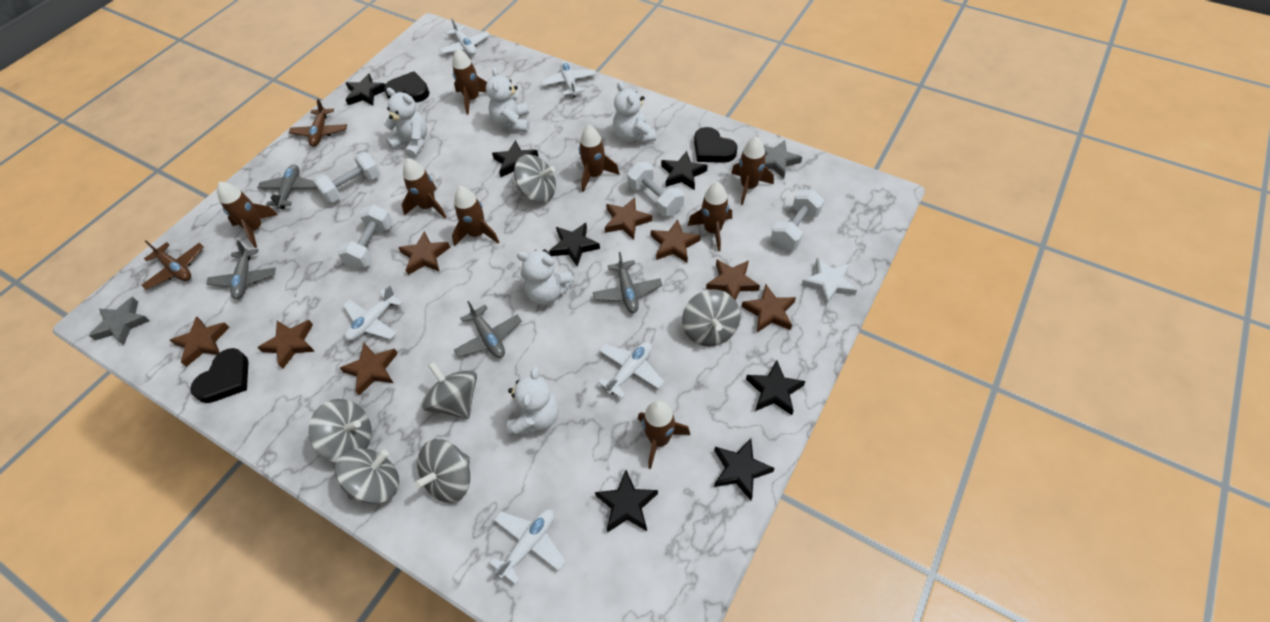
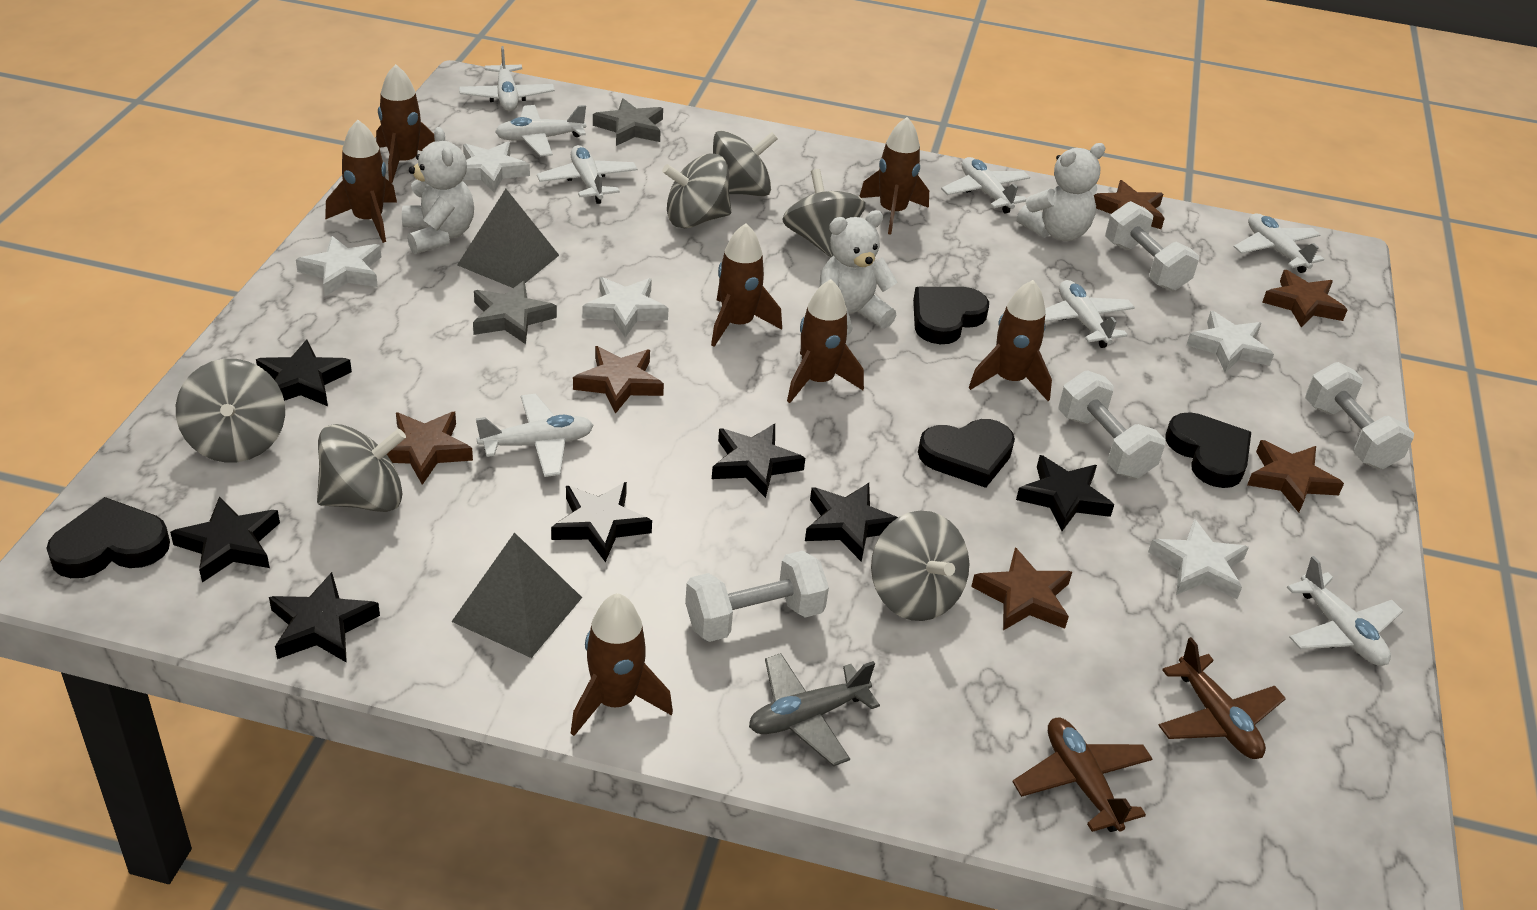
black heart: 3 -> 4
brown rocket: 8 -> 7
brown star: 8 -> 6
grey plane: 4 -> 1
grey pyramid: 0 -> 2
white plane: 5 -> 8
white star: 1 -> 5
white teddy bear: 5 -> 3

